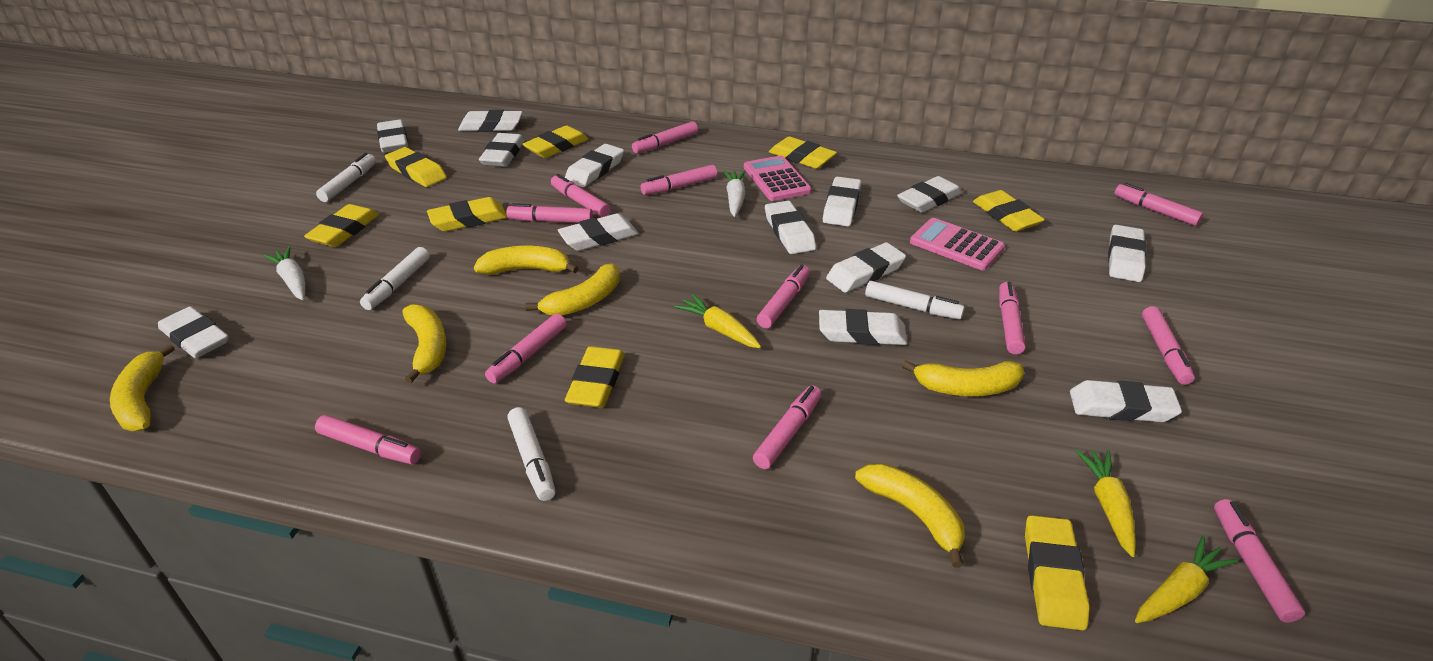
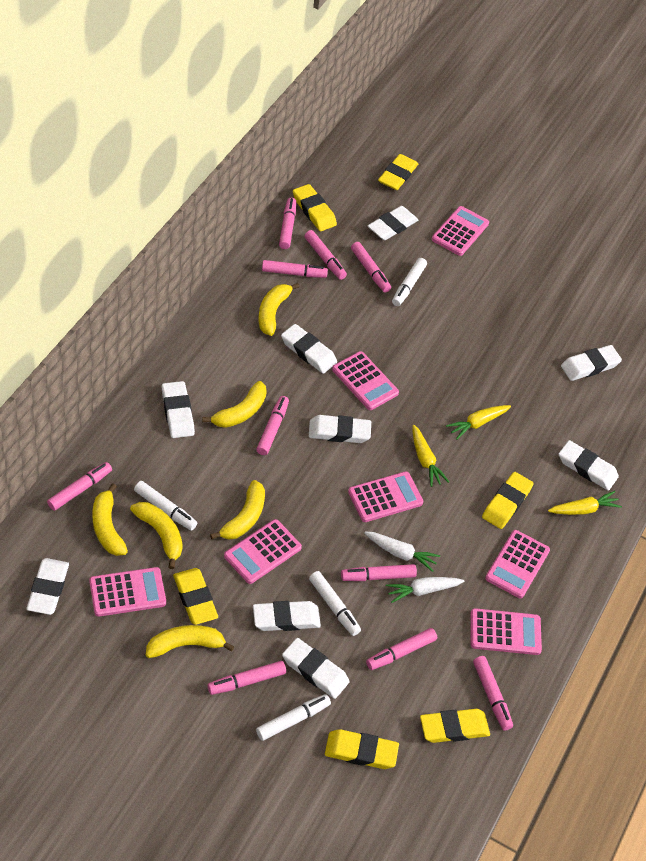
pink calculator: 2 -> 7
pink marker: 12 -> 10
white eraser: 13 -> 9
yellow eraser: 8 -> 6

